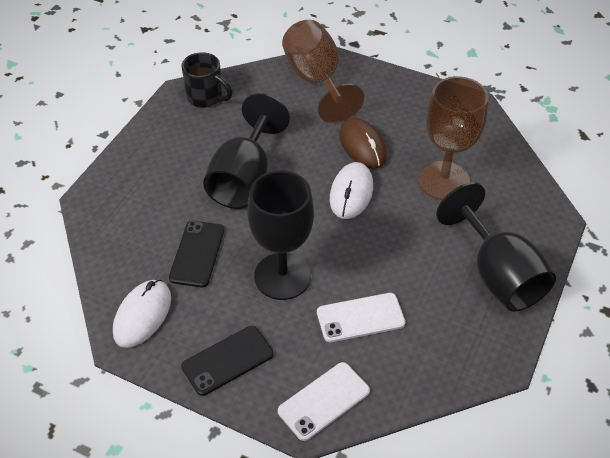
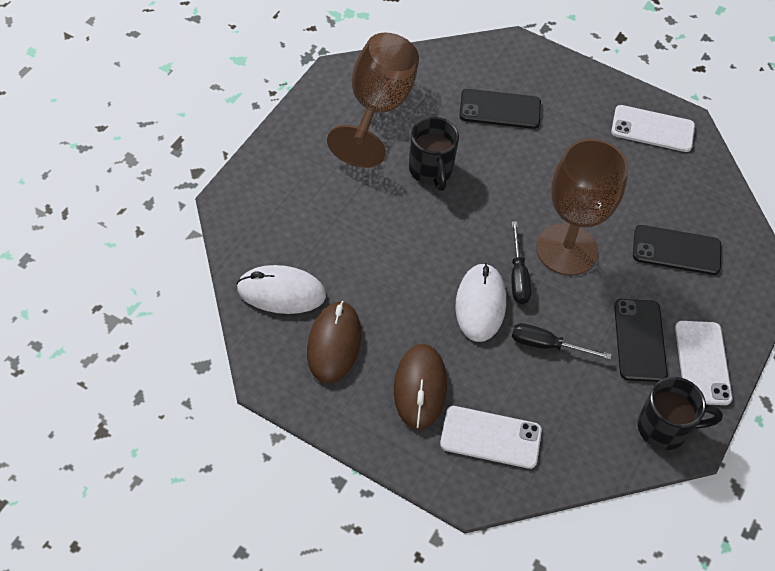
black goblet: 3 -> 0
black mug: 1 -> 2
black phone: 2 -> 3
black screwdriver: 0 -> 2
brown mouse: 1 -> 2
white phone: 2 -> 3

